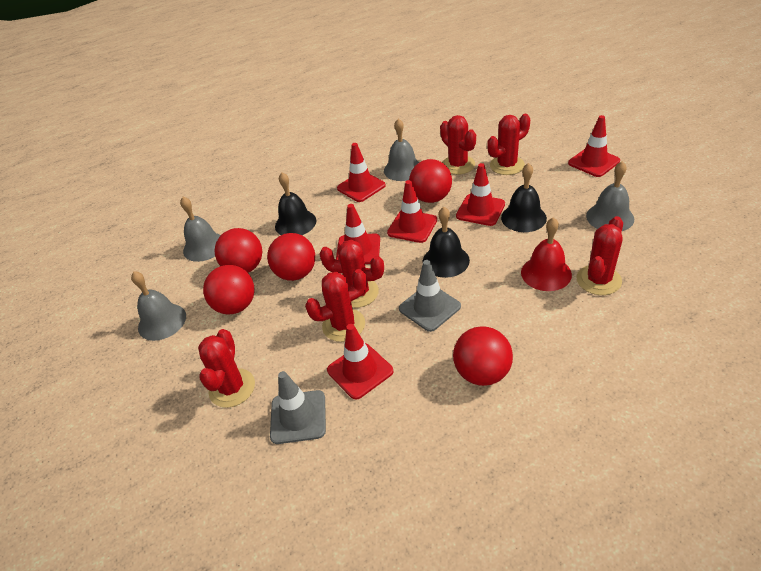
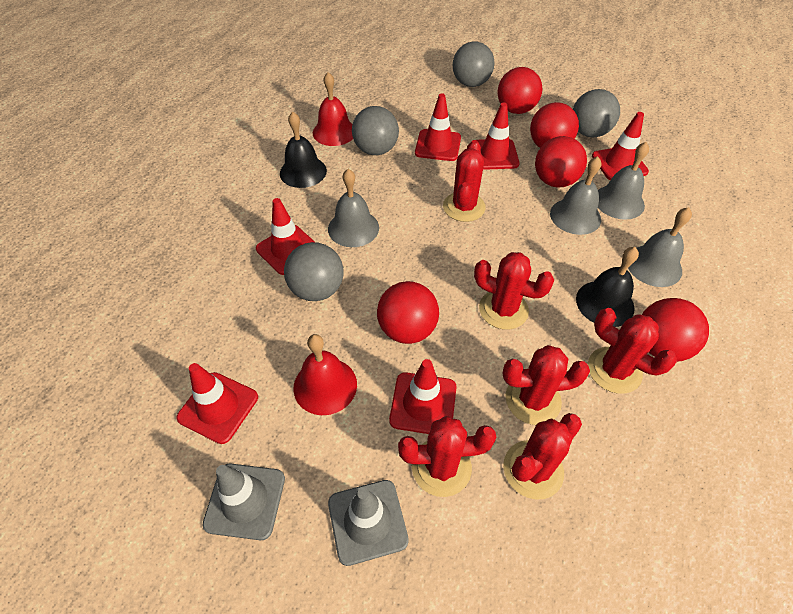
black bell: 3 -> 2
grey ball: 0 -> 4
red bell: 1 -> 2

